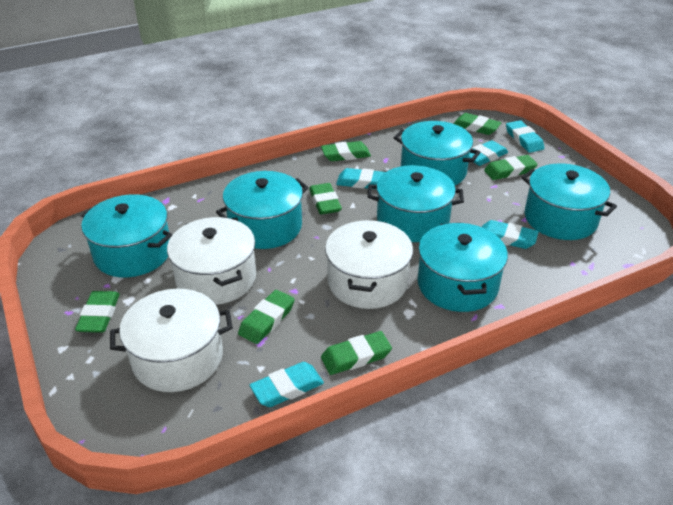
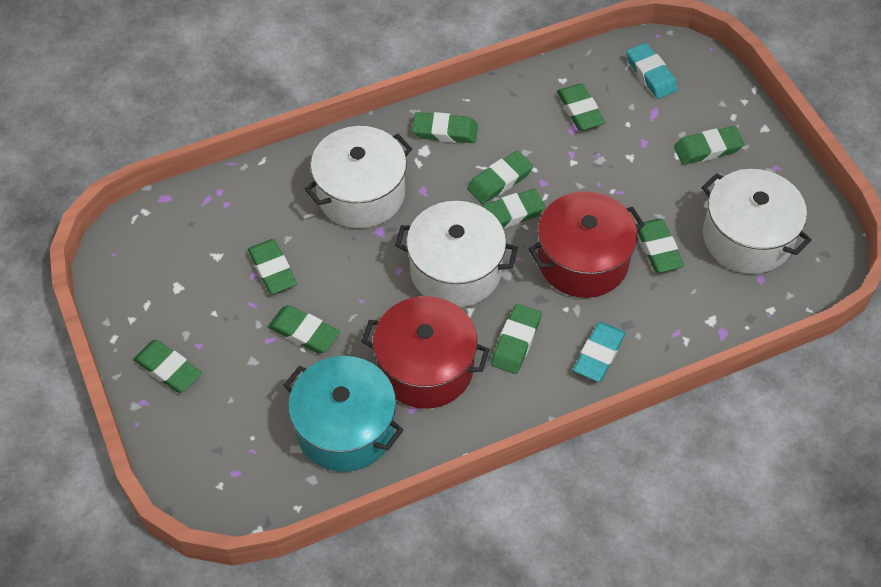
green eraser: 7 -> 10
red pot: 0 -> 2
turquoise eraser: 5 -> 2
turquoise pot: 6 -> 1

